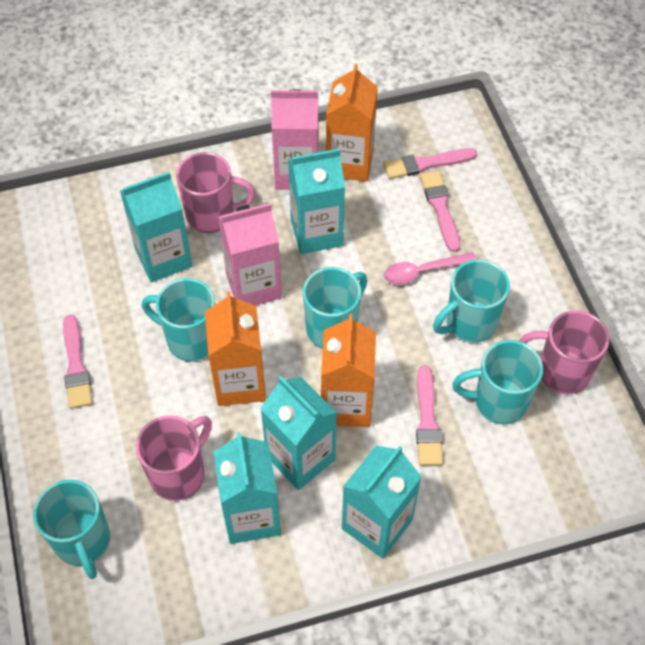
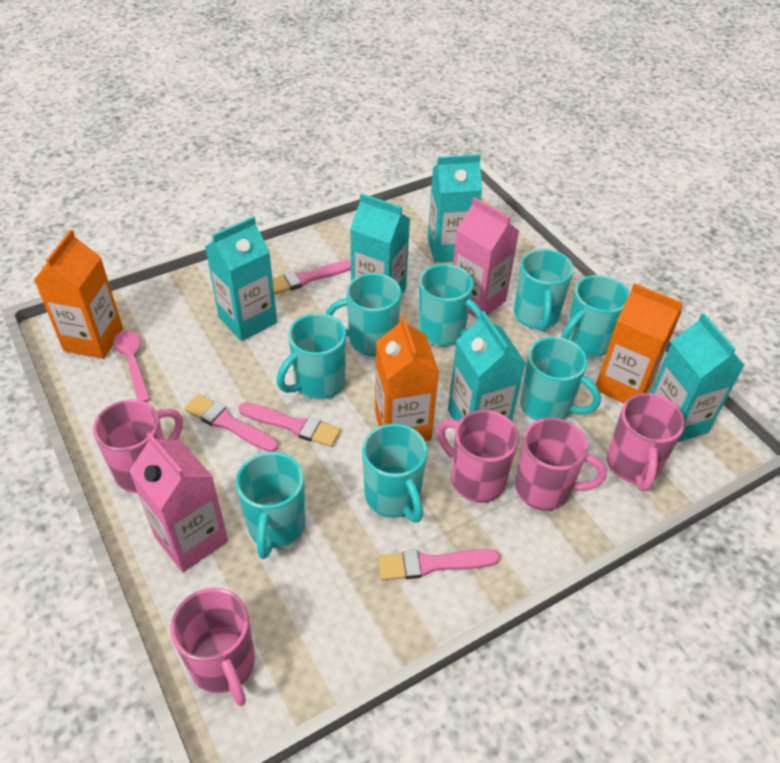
pink mug: 3 -> 5
turquoise mug: 5 -> 8

